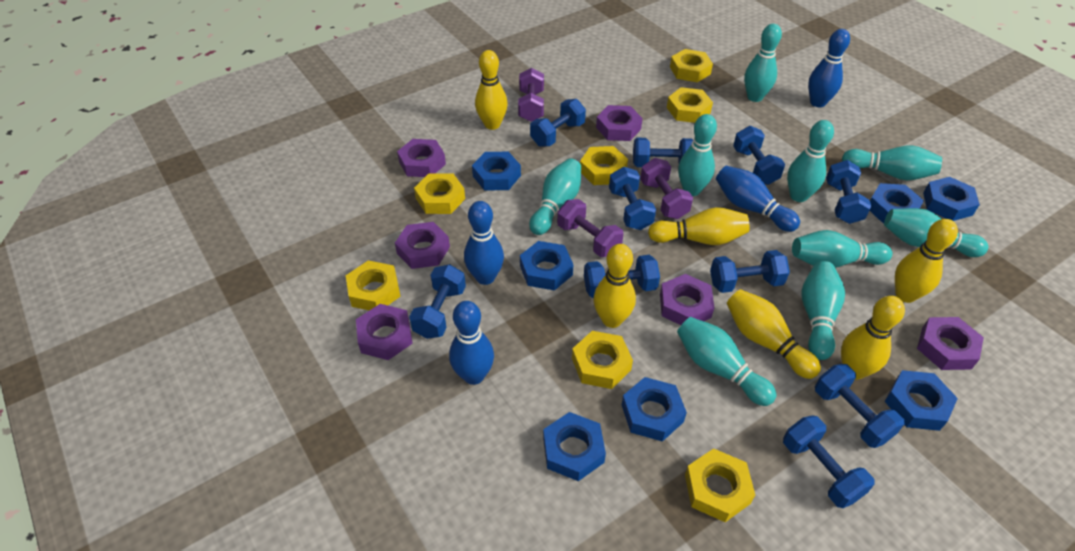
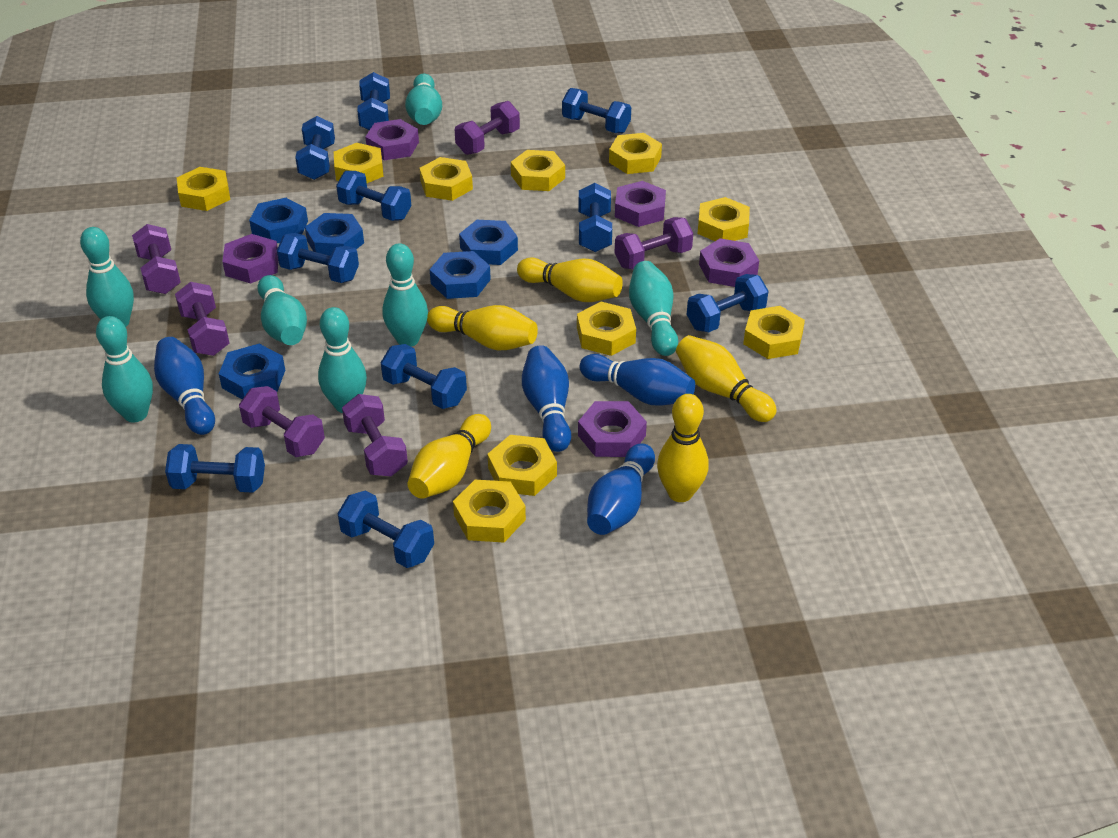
blue nut: 7 -> 5
purple dumbbell: 3 -> 6
purple nut: 6 -> 5
turquoise bowling pin: 9 -> 7
yellow bowling pin: 6 -> 5
yellow nut: 7 -> 10

